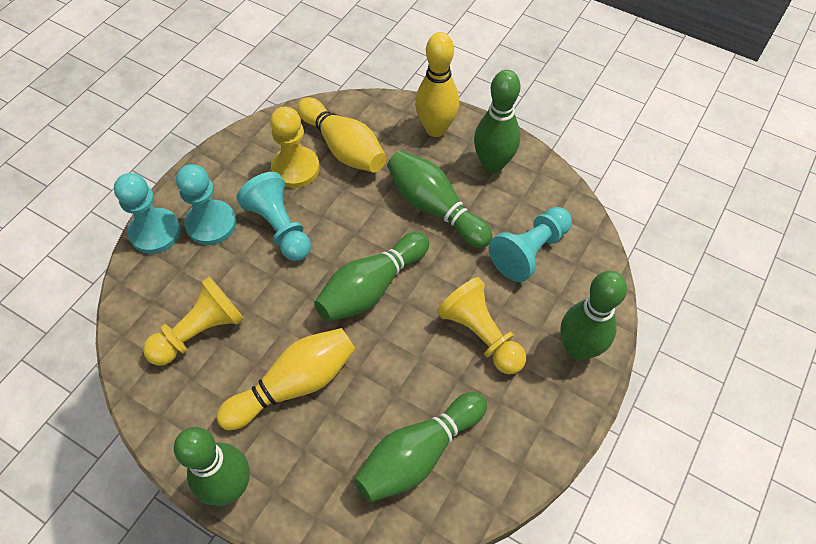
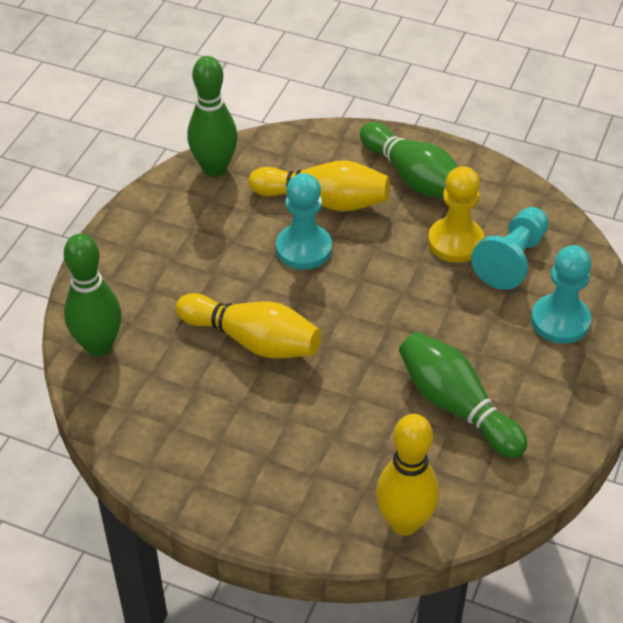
green bowling pin: 6 -> 4
turquoise pawn: 4 -> 3
yellow pawn: 3 -> 1

